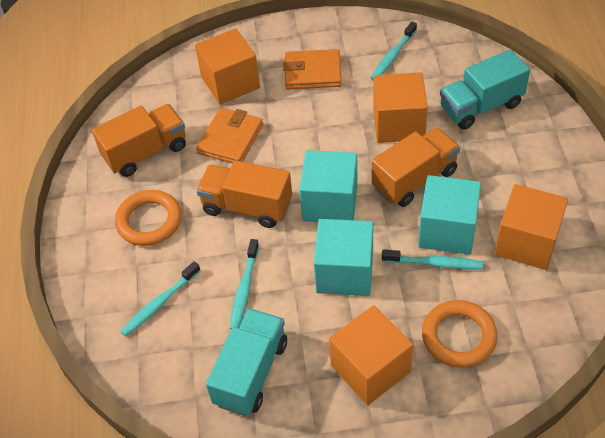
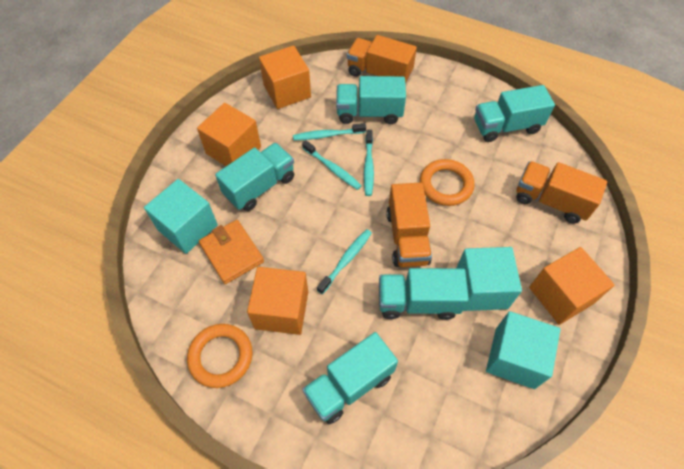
orange wallet: 2 -> 1
turquoise truck: 2 -> 5

